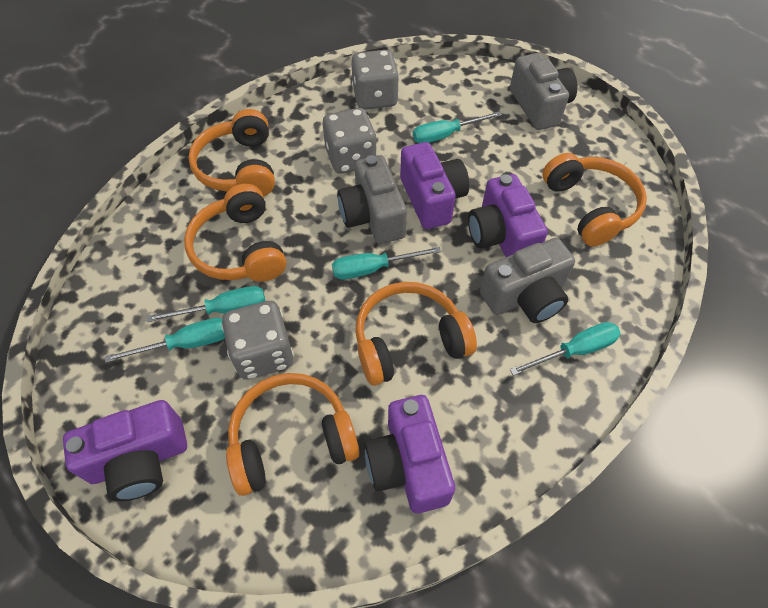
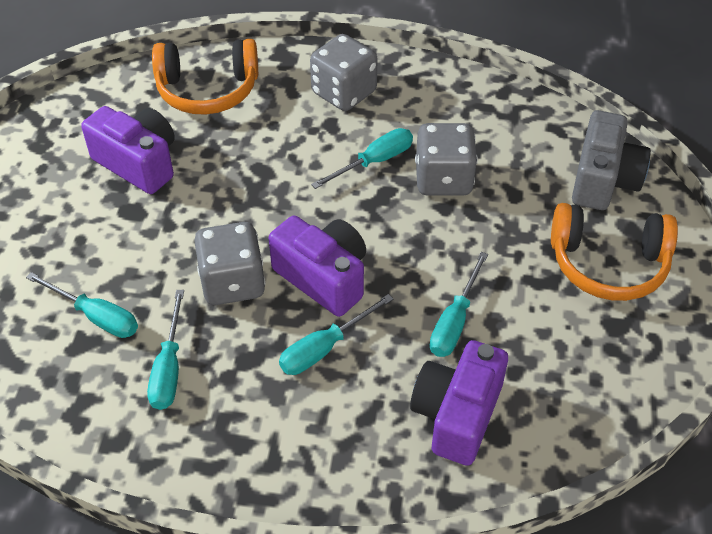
grey camera: 3 -> 1
orange headphones: 5 -> 2
purple camera: 4 -> 3

